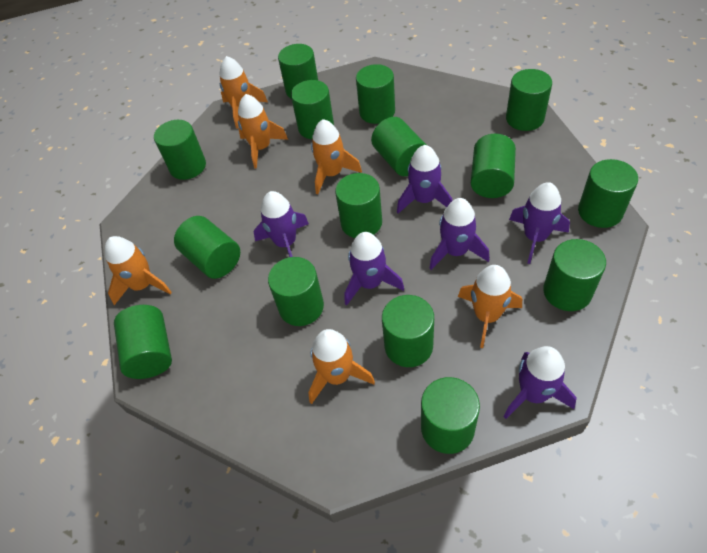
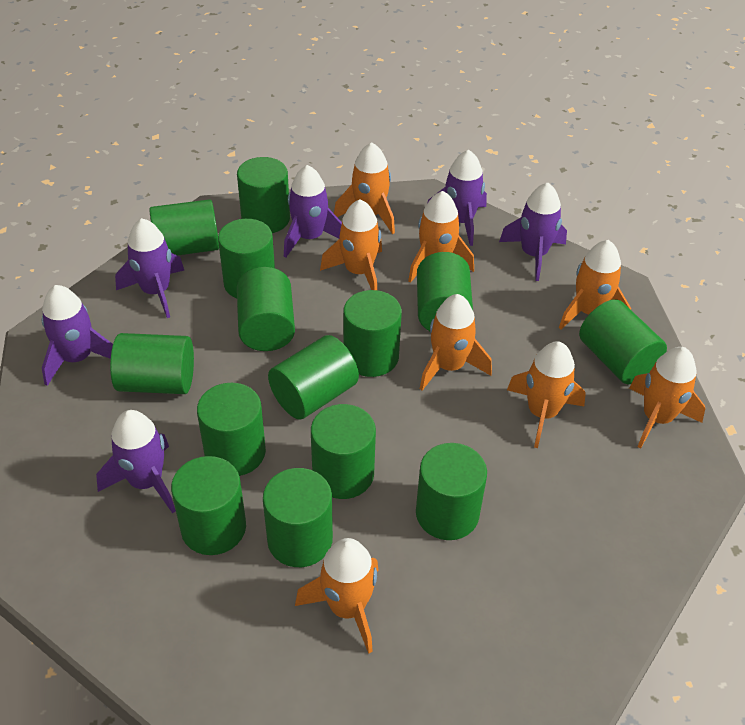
green cylinder: 15 -> 14
orange rocket: 6 -> 8

